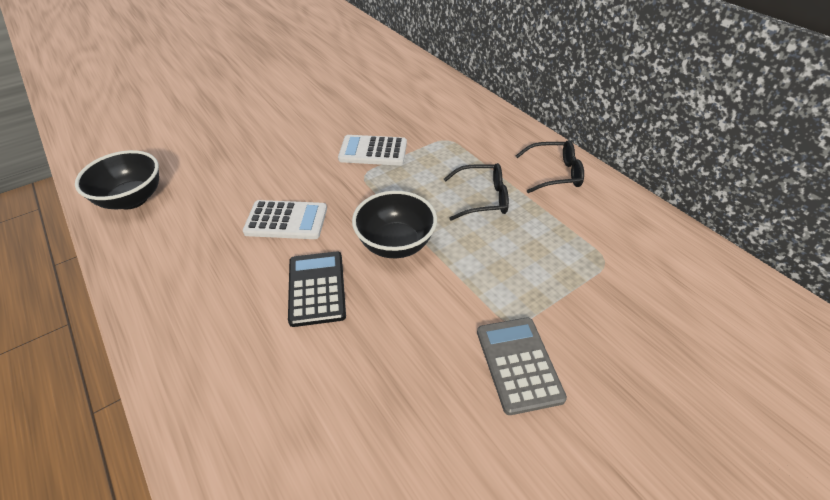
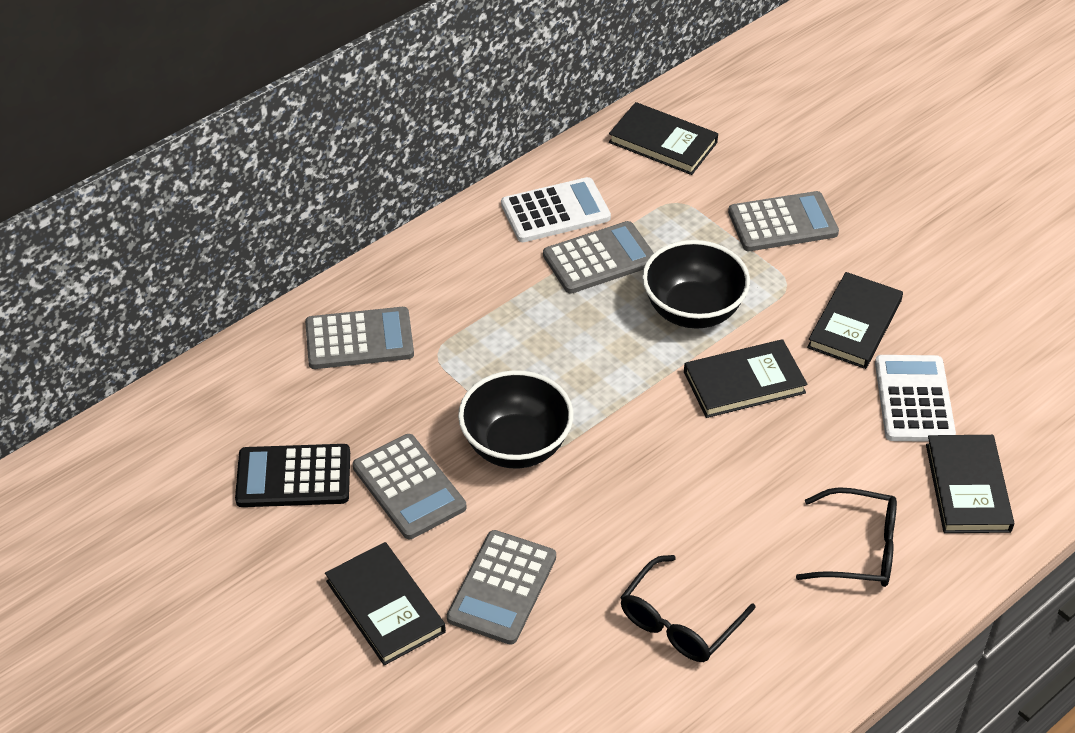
black book: 0 -> 5
grey calculator: 1 -> 5

